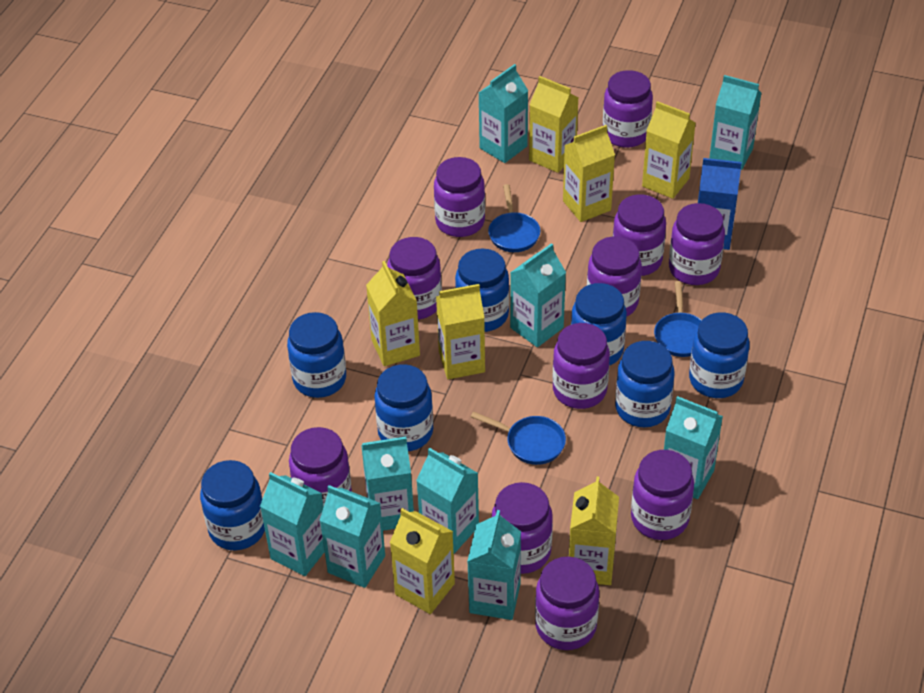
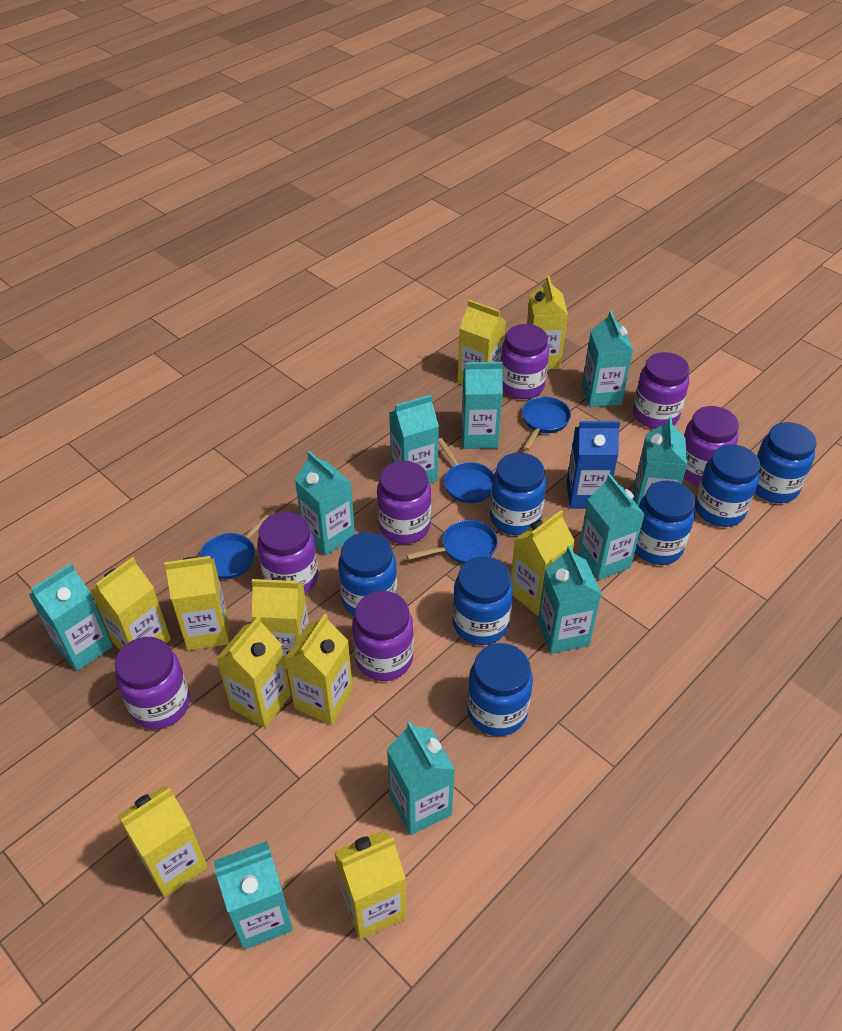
blue pan: 3 -> 4
purple jar: 11 -> 7
turquoise carton: 9 -> 10
yellow carton: 7 -> 10

